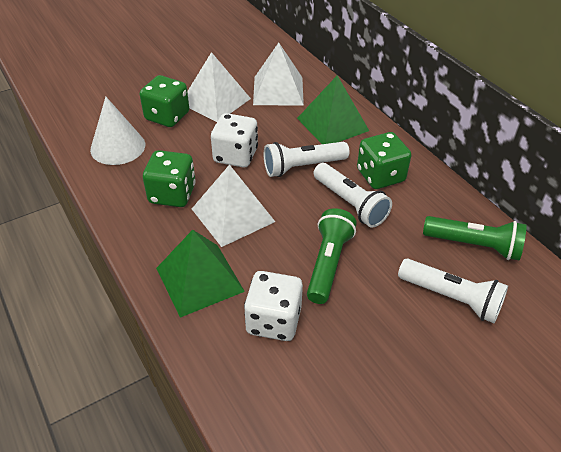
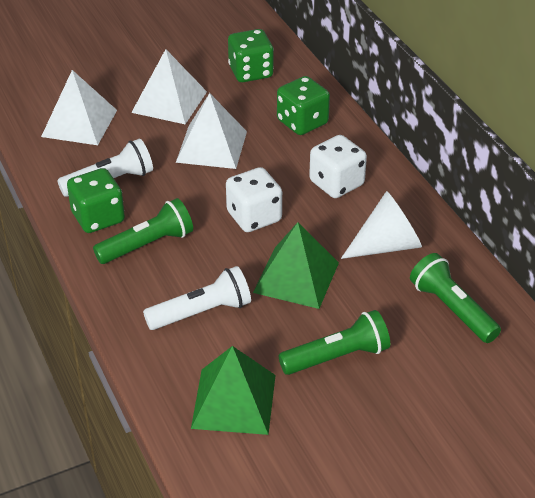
green flashlight: 2 -> 3
white flashlight: 3 -> 2

